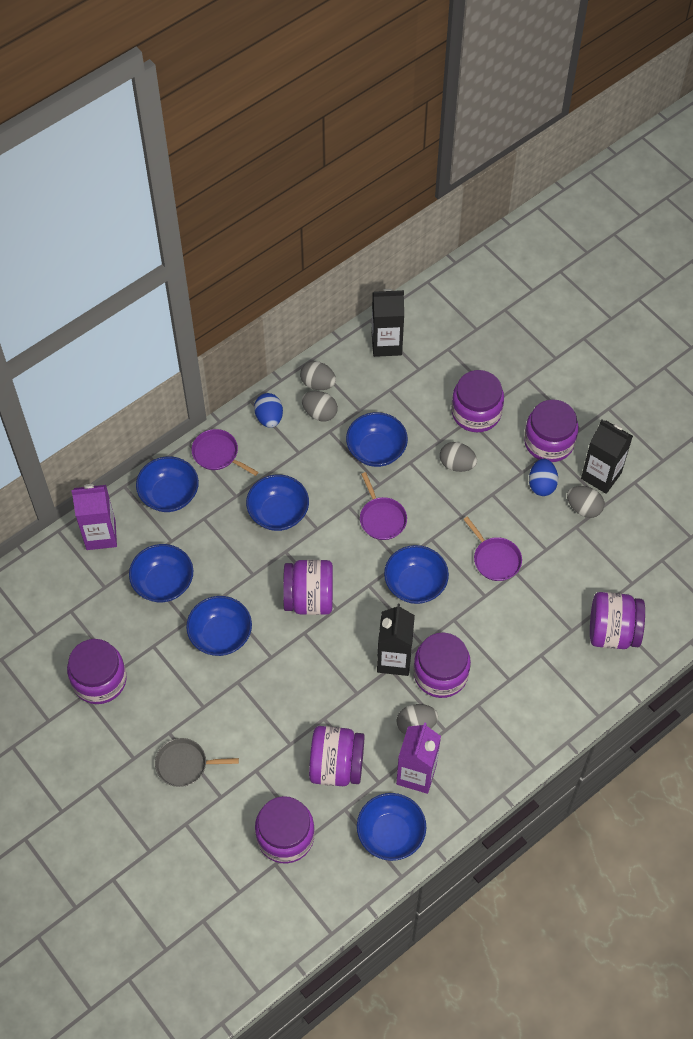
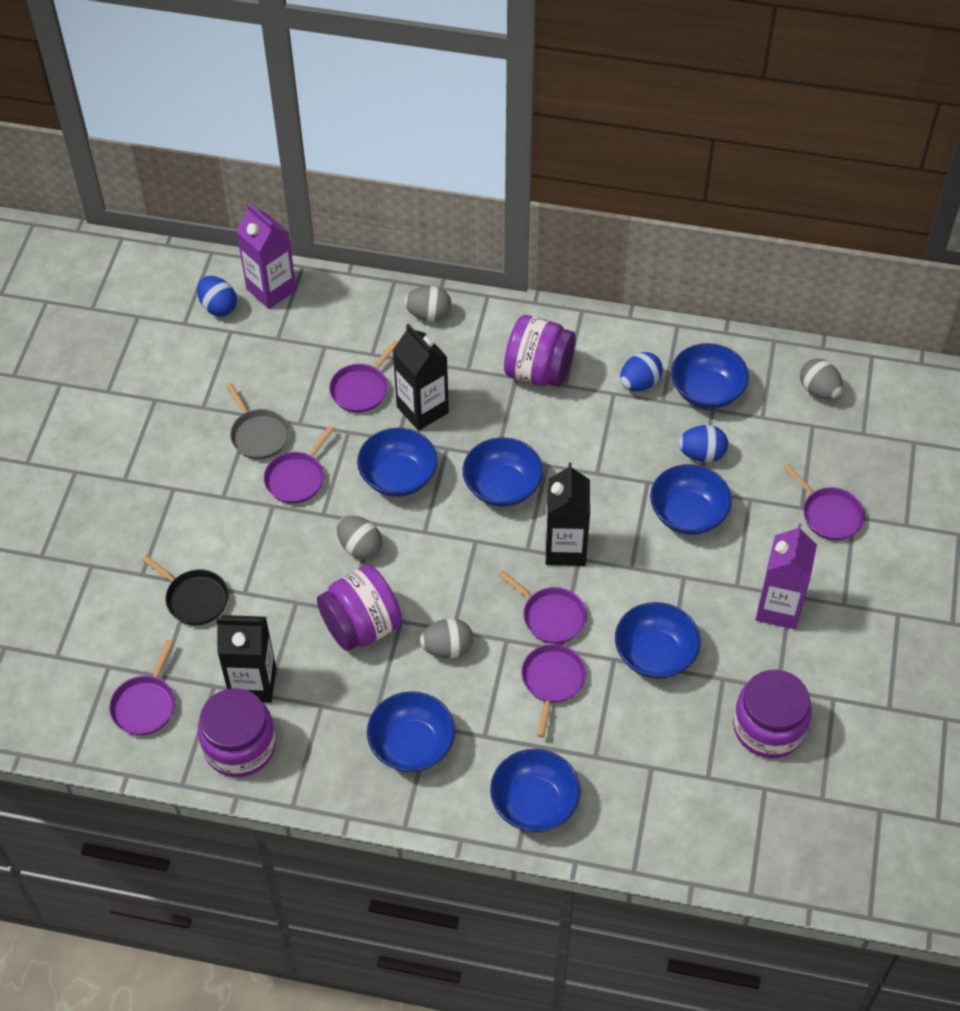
black pan: 0 -> 1
blue egg: 2 -> 3
grey egg: 5 -> 4
purple jar: 8 -> 4
purple pan: 3 -> 6

